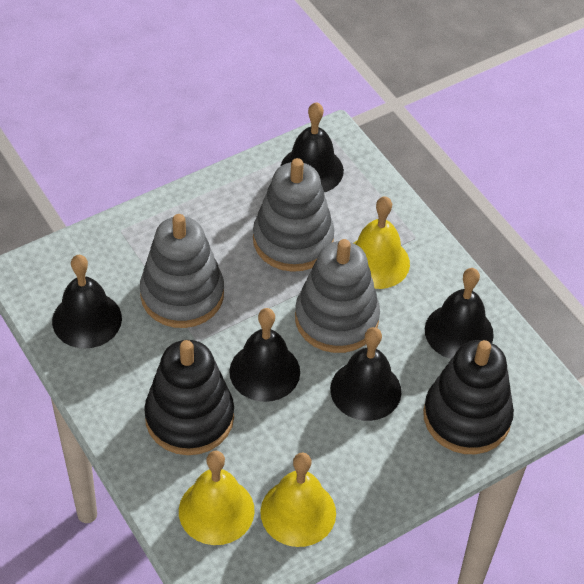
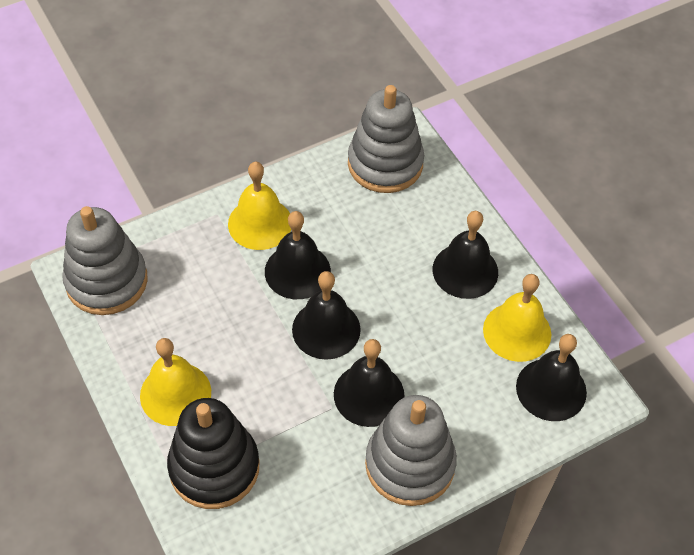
black stacking toy: 2 -> 1

